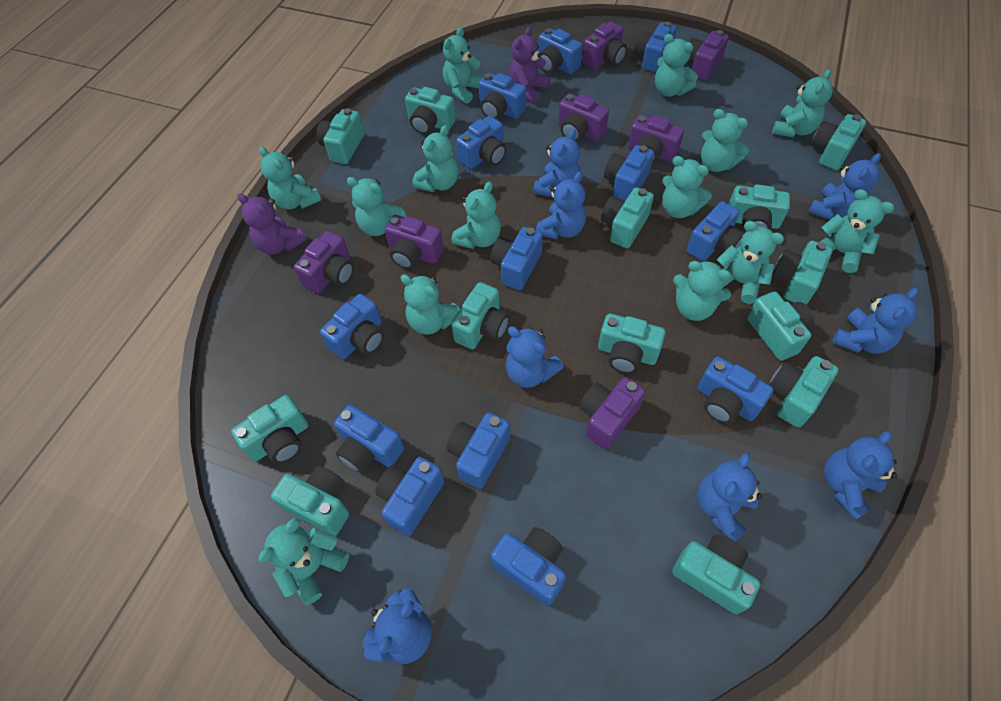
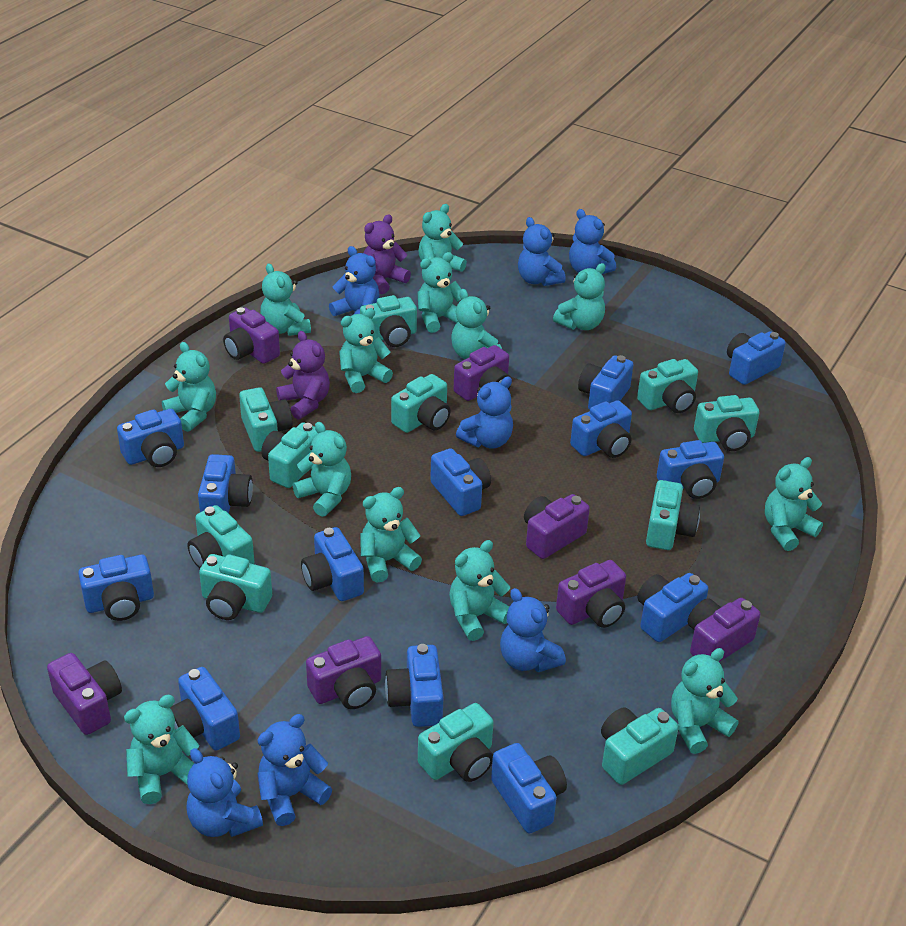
blue teddy bear: 8 -> 7
turquoise camera: 13 -> 11
turquoise teddy bear: 14 -> 13

